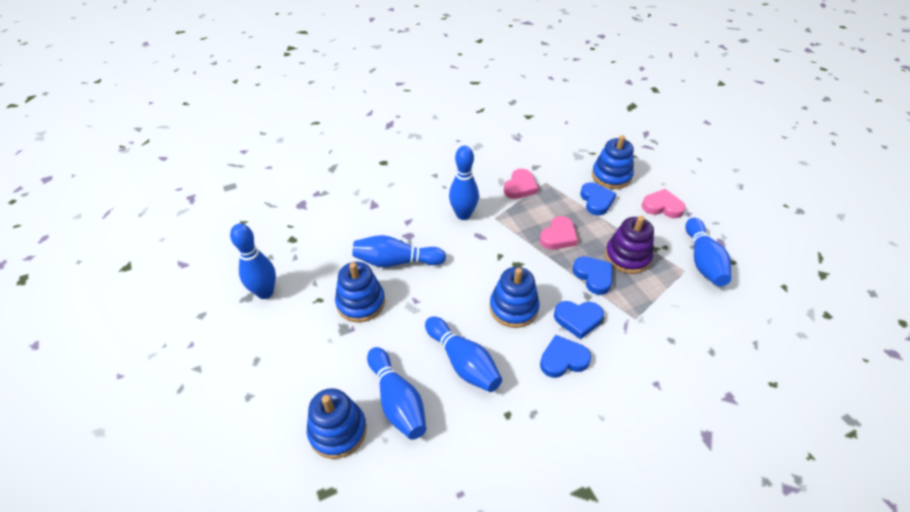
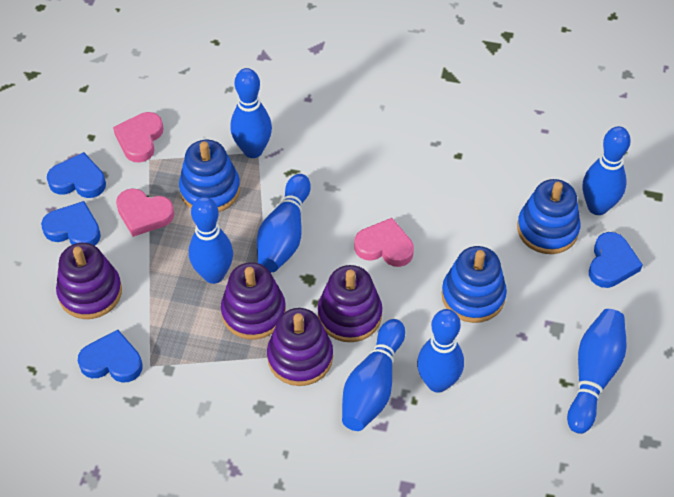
blue bowling pin: 6 -> 7
blue stacking toy: 4 -> 3
purple stacking toy: 1 -> 4

